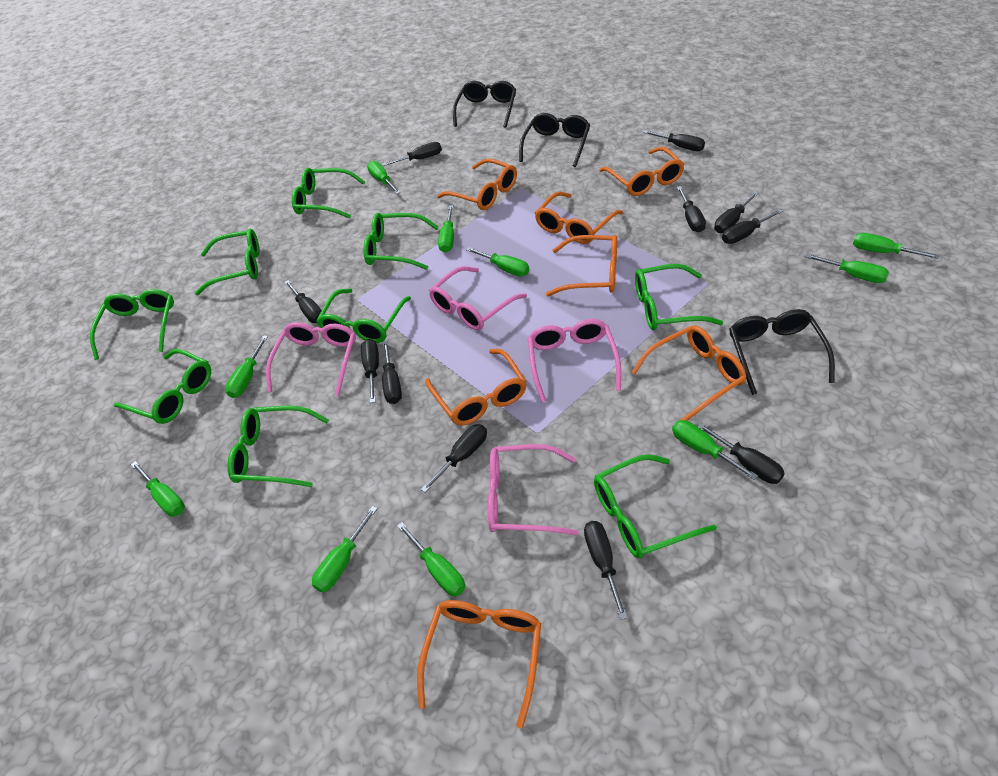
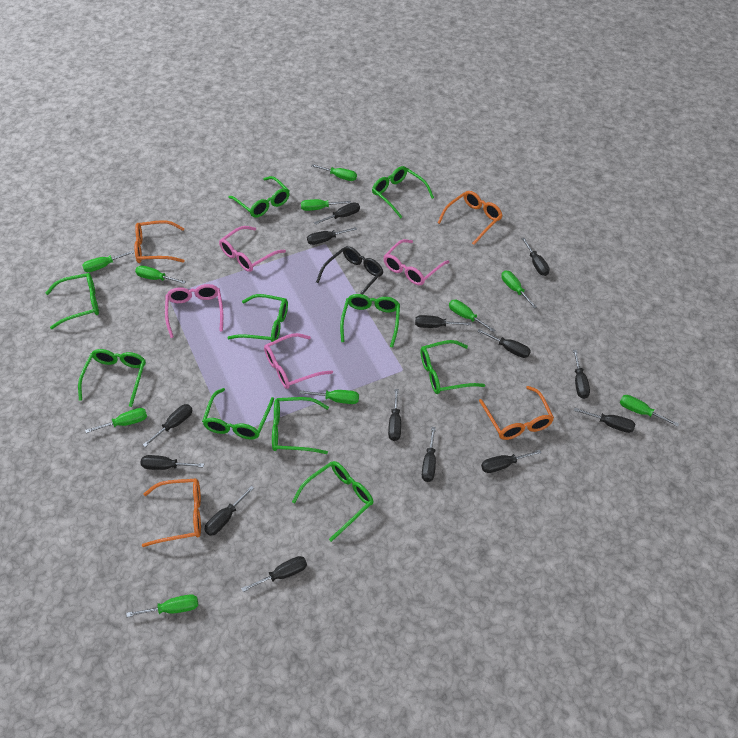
black glasses: 3 -> 1
black screwdriver: 11 -> 14
green glasses: 9 -> 10
orange glasses: 7 -> 4

